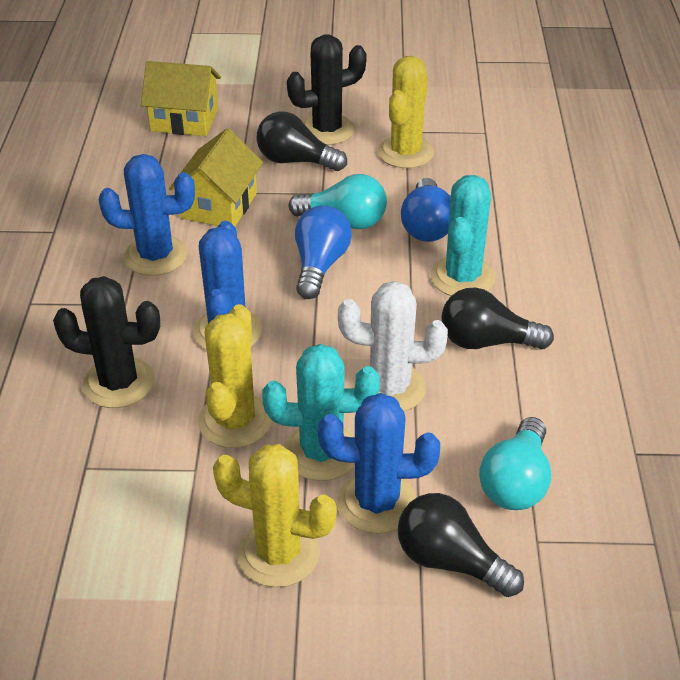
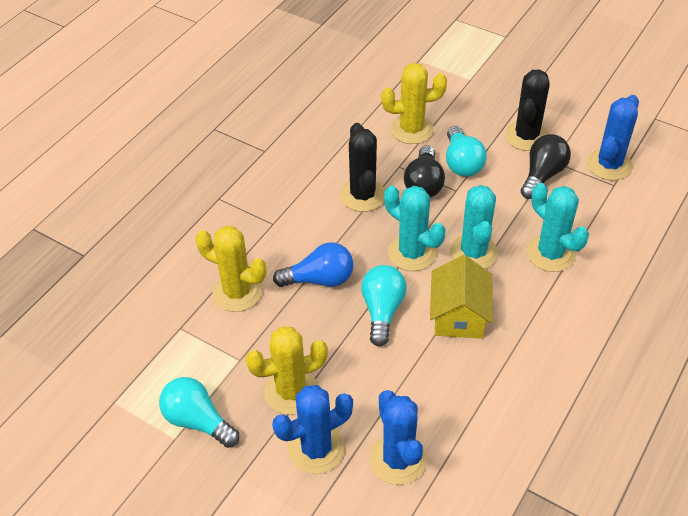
black light bulb: 3 -> 2
blue light bulb: 2 -> 1
turquoise cactus: 2 -> 3
turquoise light bulb: 2 -> 3
white cactus: 1 -> 0
yellow house: 2 -> 1

